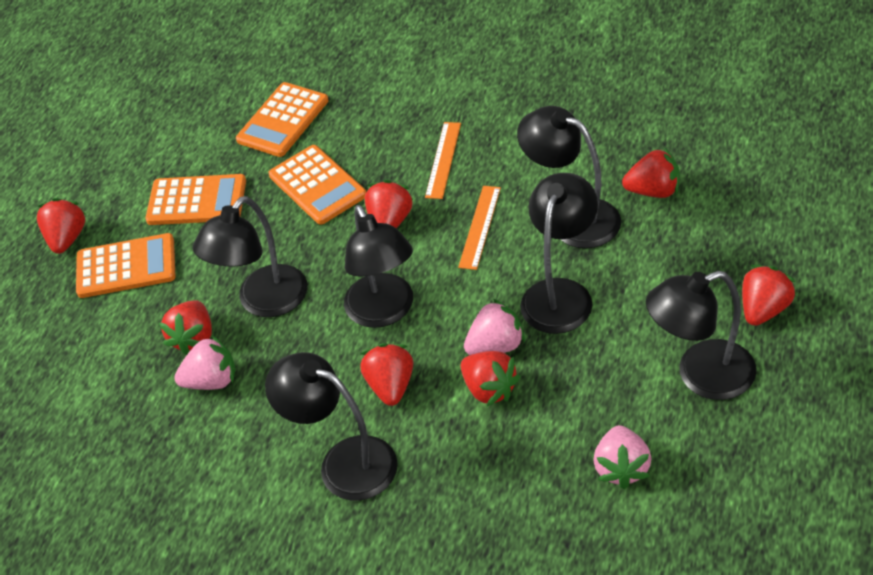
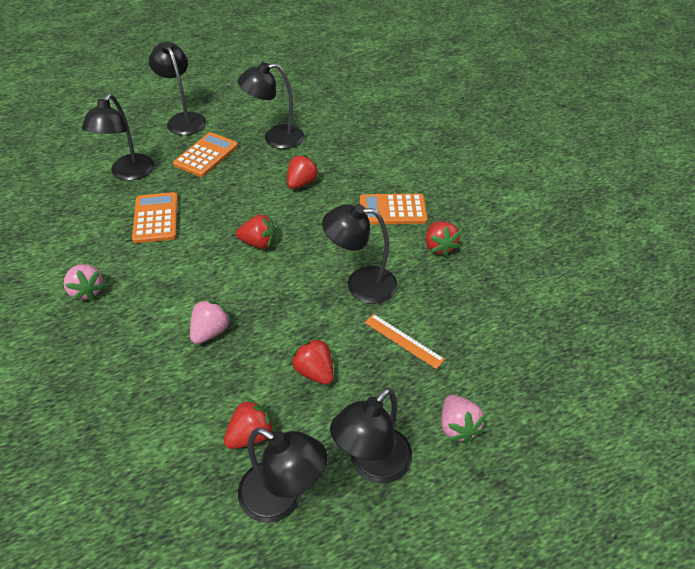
orange calculator: 4 -> 3
orange ruler: 2 -> 1
red strawberry: 7 -> 5

